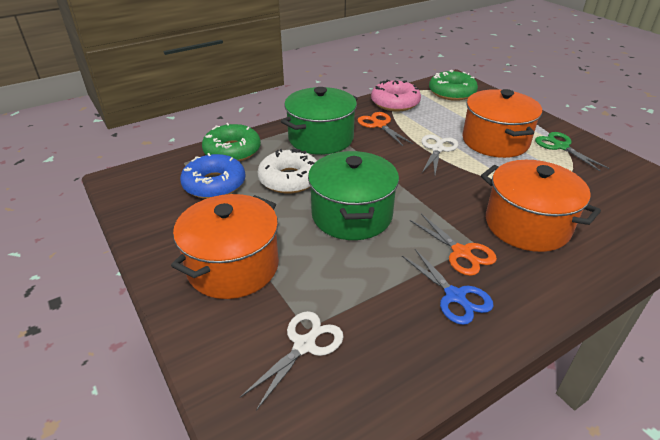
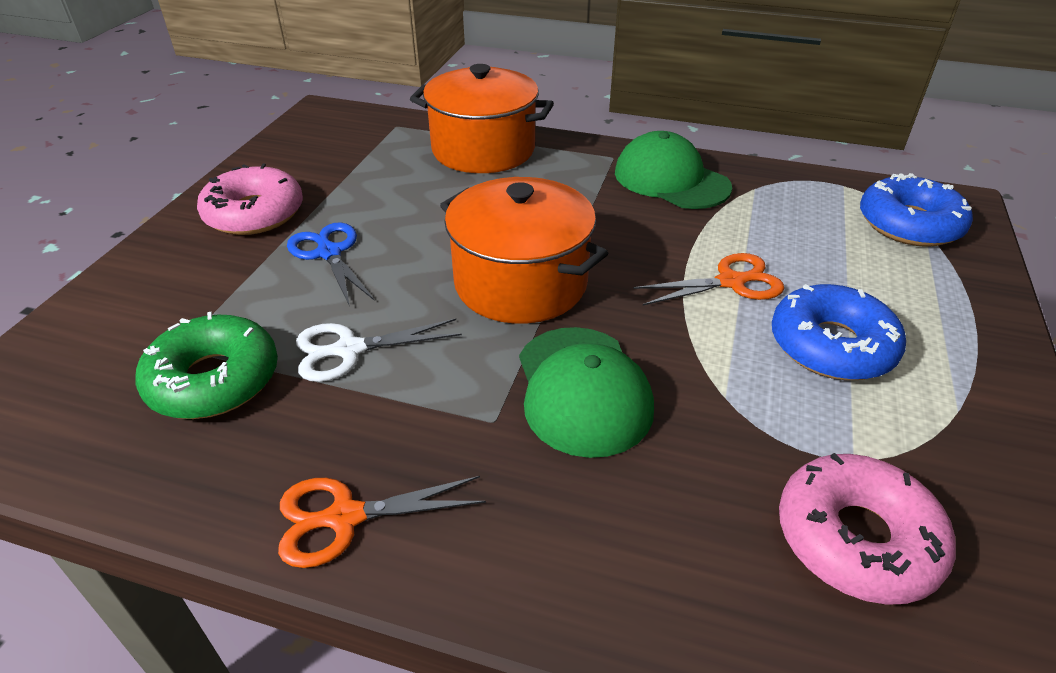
blue donut: 1 -> 2
green cap: 0 -> 2
green donut: 2 -> 1
green pot: 2 -> 0
green scissors: 1 -> 0
orange pot: 3 -> 2
pink donut: 1 -> 2
white donut: 1 -> 0
white scissors: 2 -> 1

